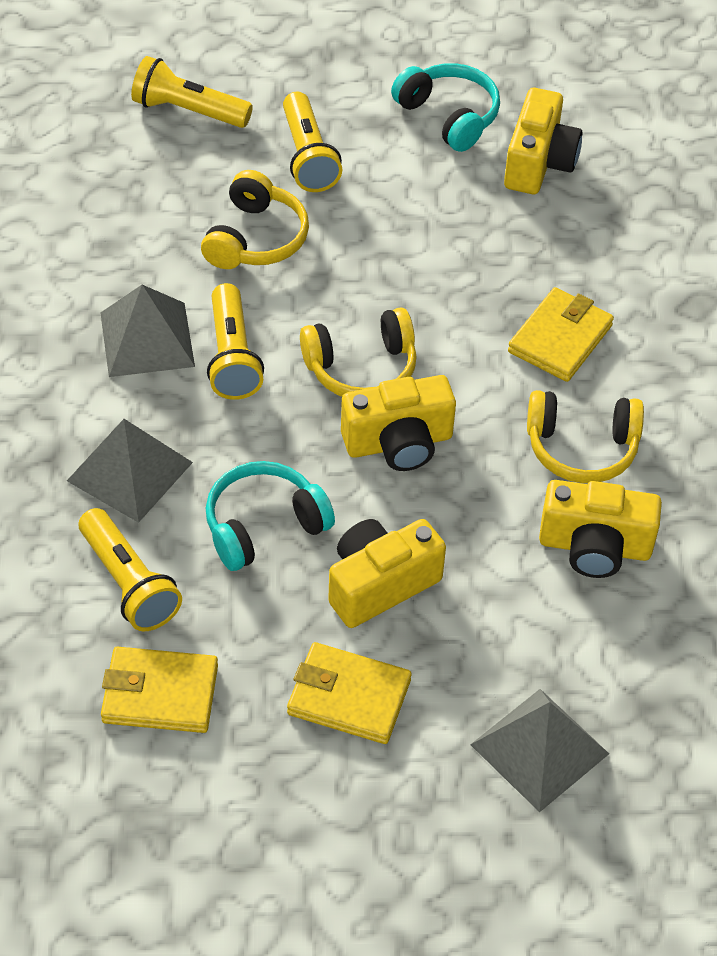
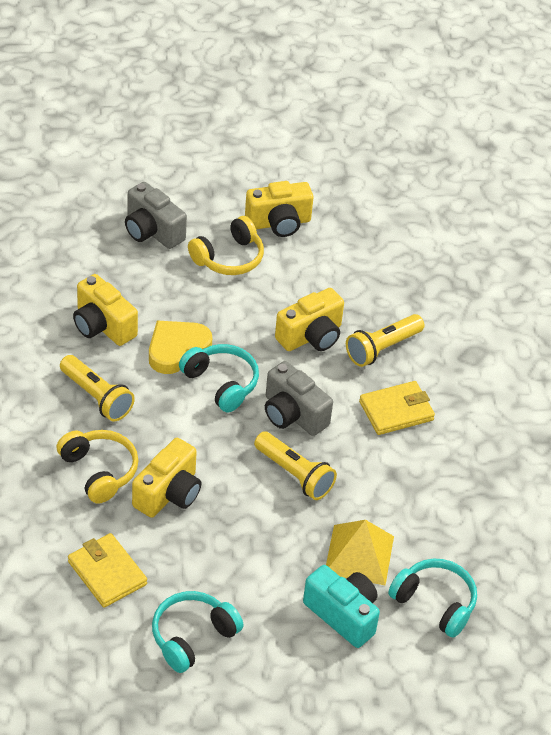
grey camera: 0 -> 2
grey pyramid: 3 -> 0
turquoise camera: 0 -> 1
turquoise headphones: 2 -> 3
yellow flashlight: 4 -> 3
yellow headphones: 3 -> 2
yellow heart: 0 -> 1
yellow pyramid: 0 -> 1
yellow wallet: 3 -> 2

